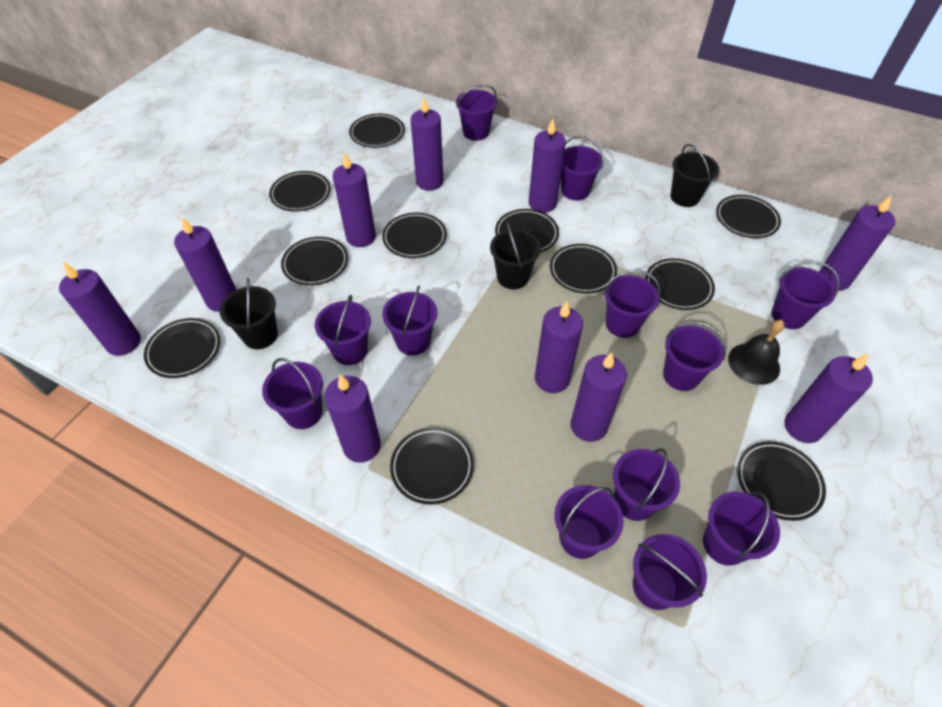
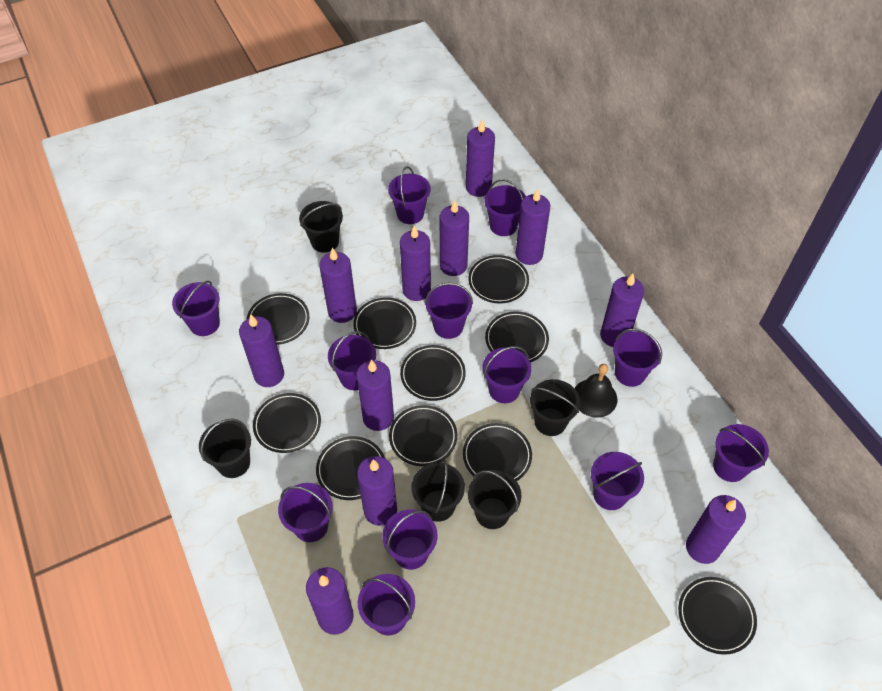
black bucket: 3 -> 5
black plate: 11 -> 10
purple candle: 10 -> 11

